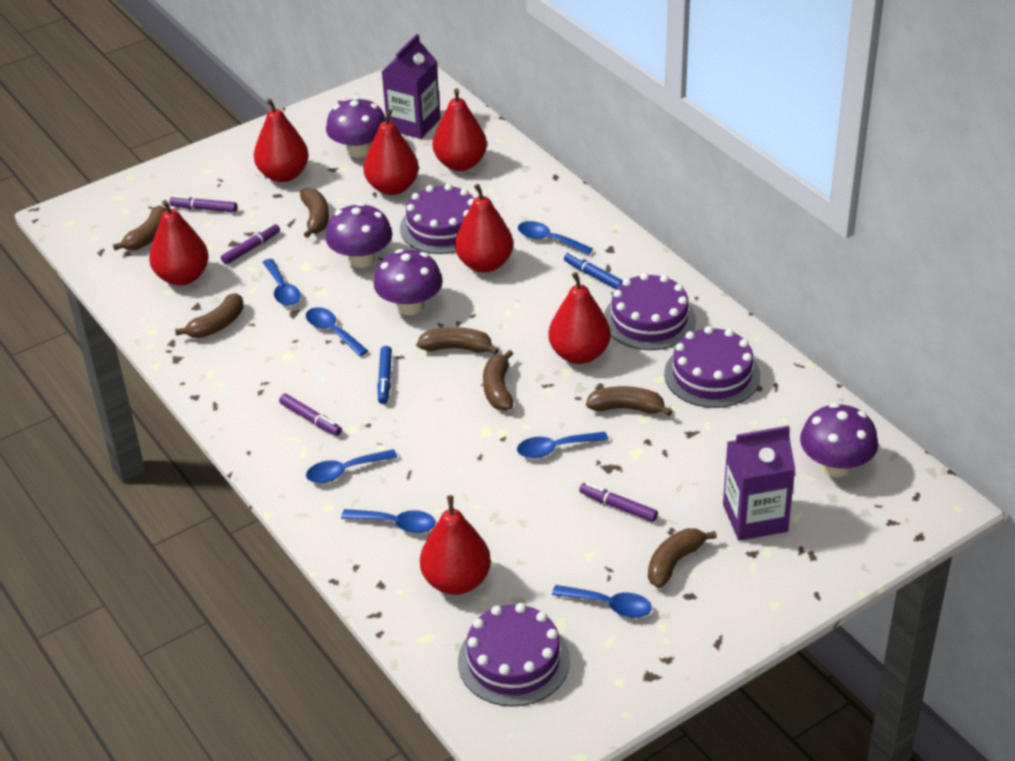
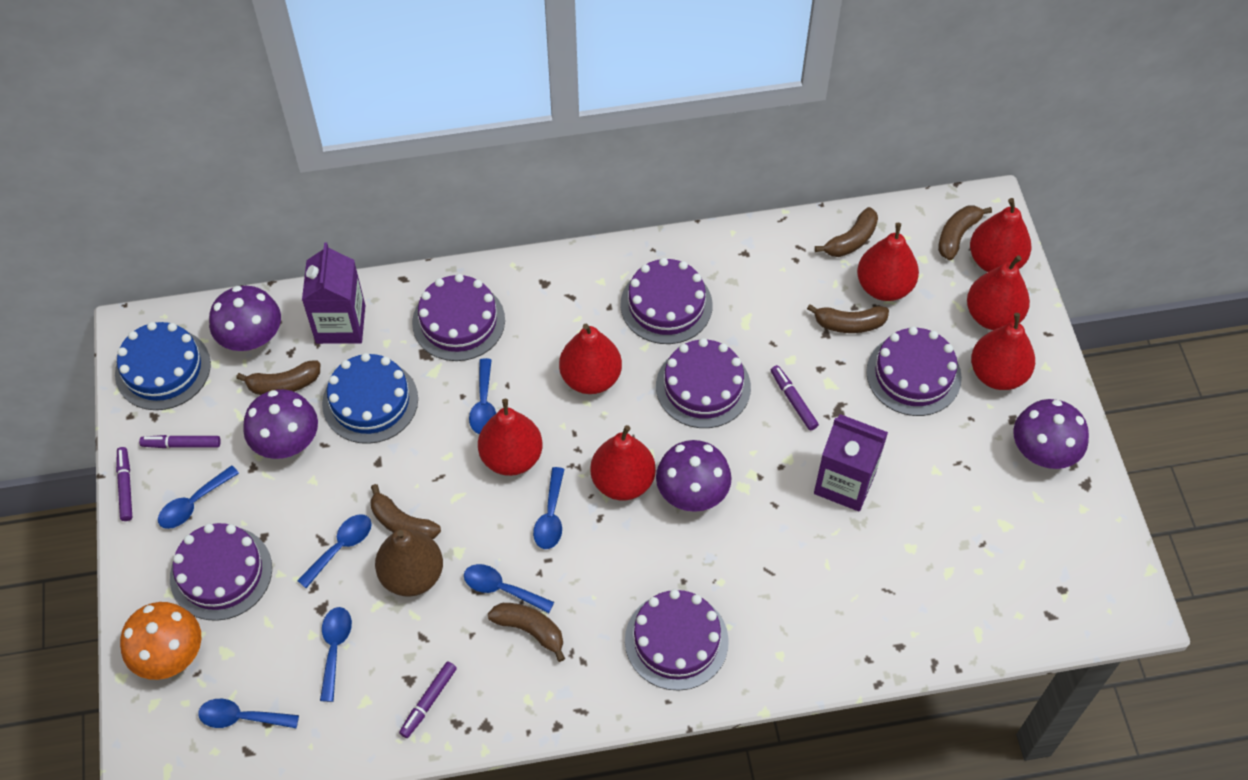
blue cake: 0 -> 2
blue marker: 2 -> 0
brown banana: 7 -> 6
brown pear: 0 -> 1
orange mushroom: 0 -> 1
purple cake: 4 -> 6

